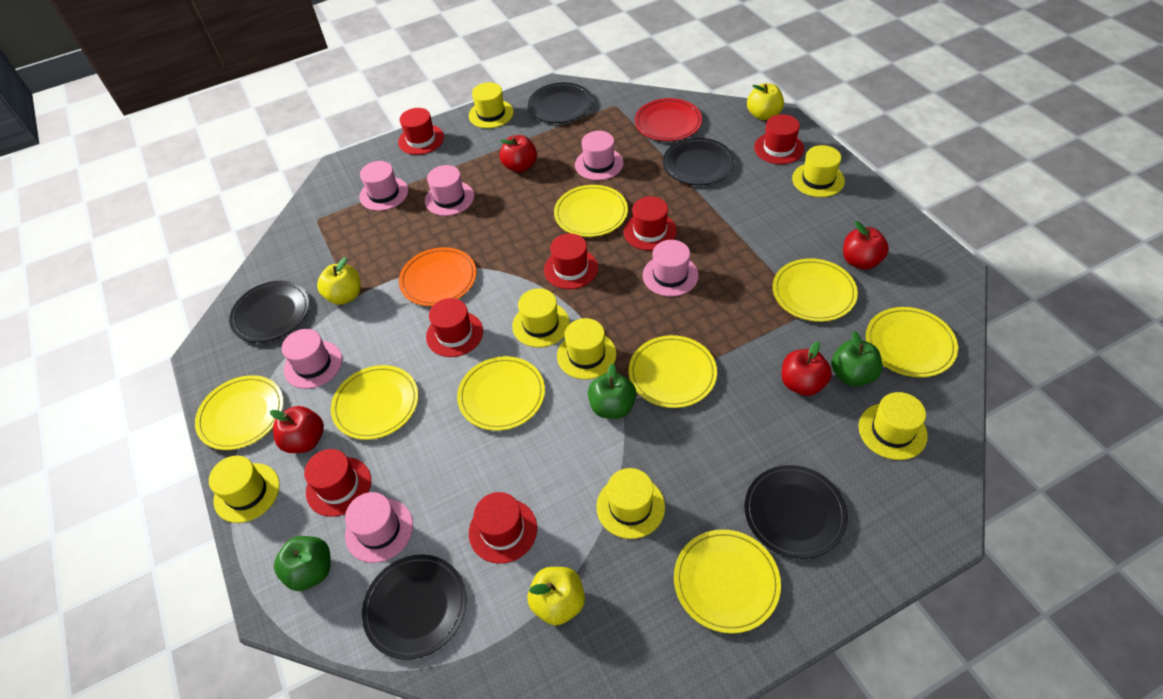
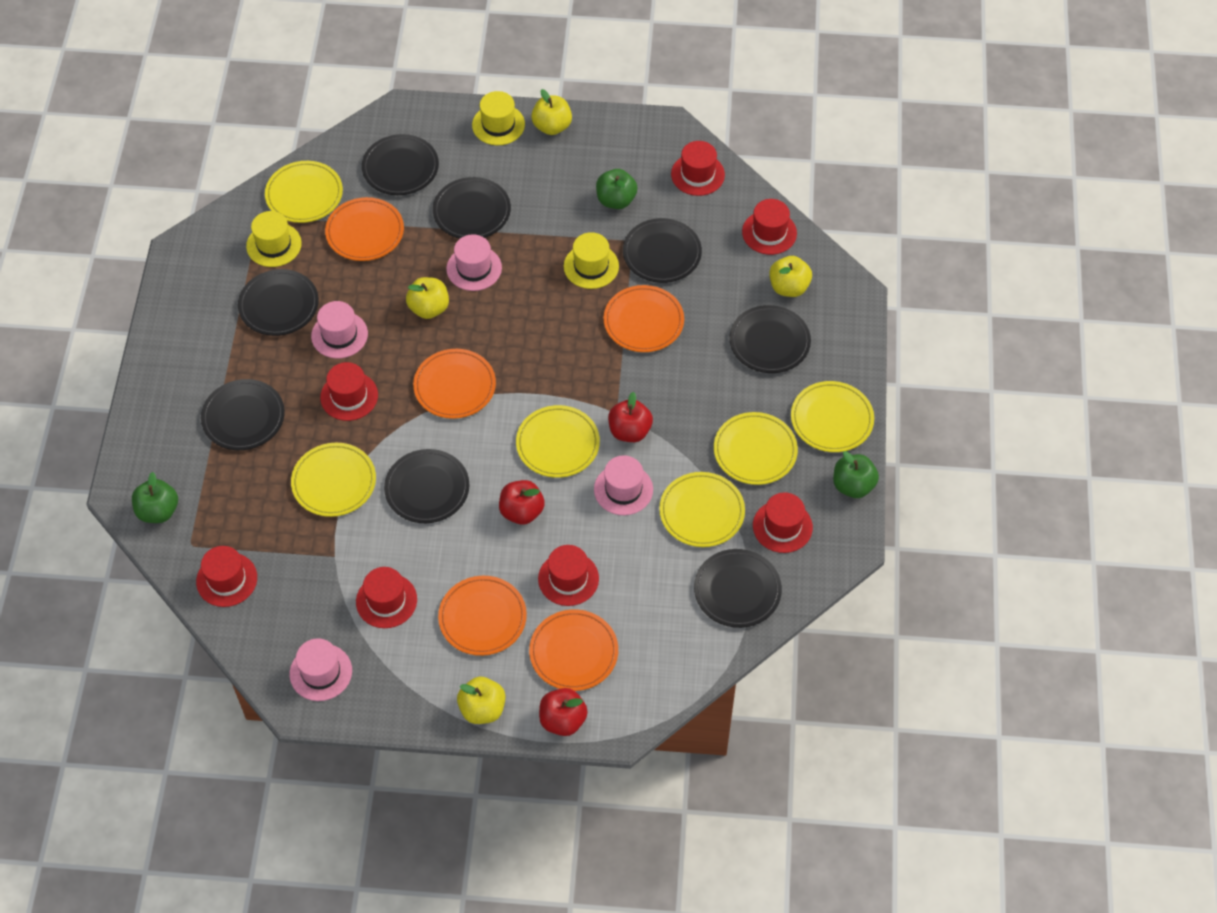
black plate: 5 -> 8
orange plate: 1 -> 5
pink hat: 6 -> 4
red apple: 4 -> 3
red plate: 1 -> 0
yellow apple: 3 -> 4
yellow hat: 7 -> 3
yellow plate: 8 -> 6

